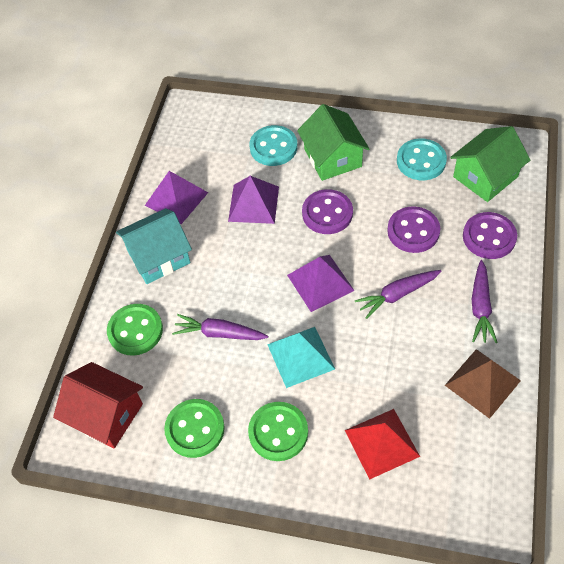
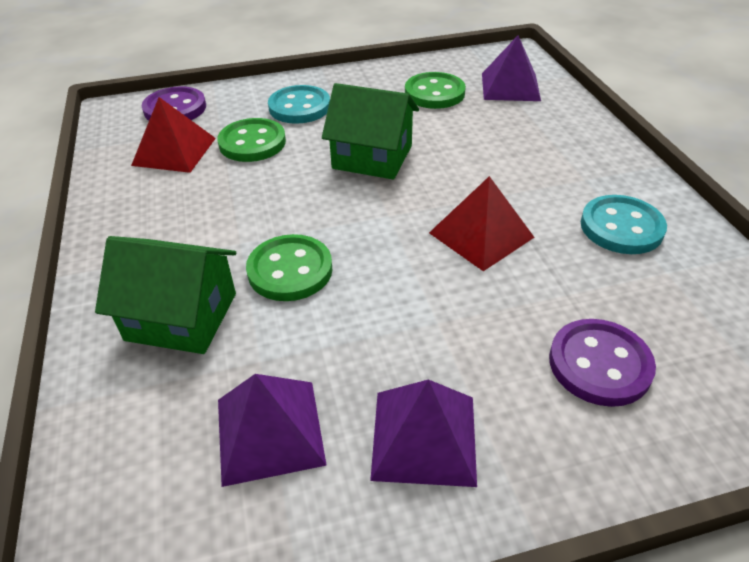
brown pyramid: 1 -> 0
purple button: 3 -> 2
purple carrot: 3 -> 0
red house: 1 -> 0
red pyramid: 1 -> 2
turquoise house: 1 -> 0
turquoise pyramid: 1 -> 0

